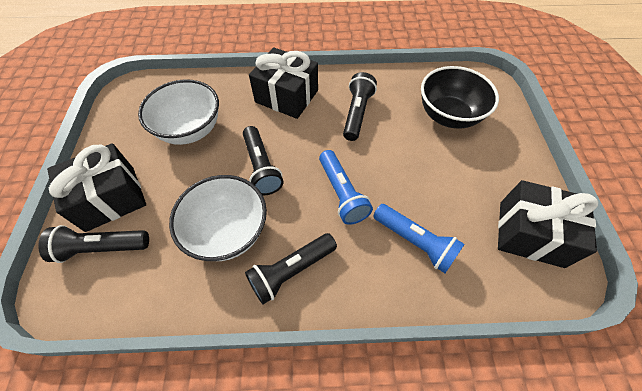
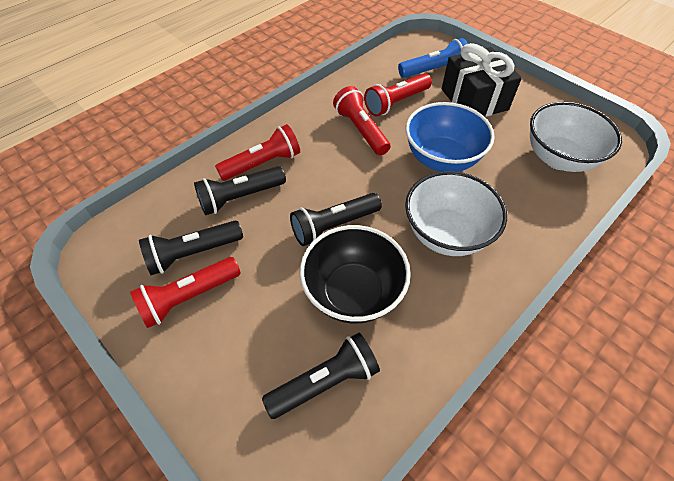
black gift: 3 -> 1
blue bowl: 0 -> 1
blue flashlight: 2 -> 1
red flashlight: 0 -> 4

